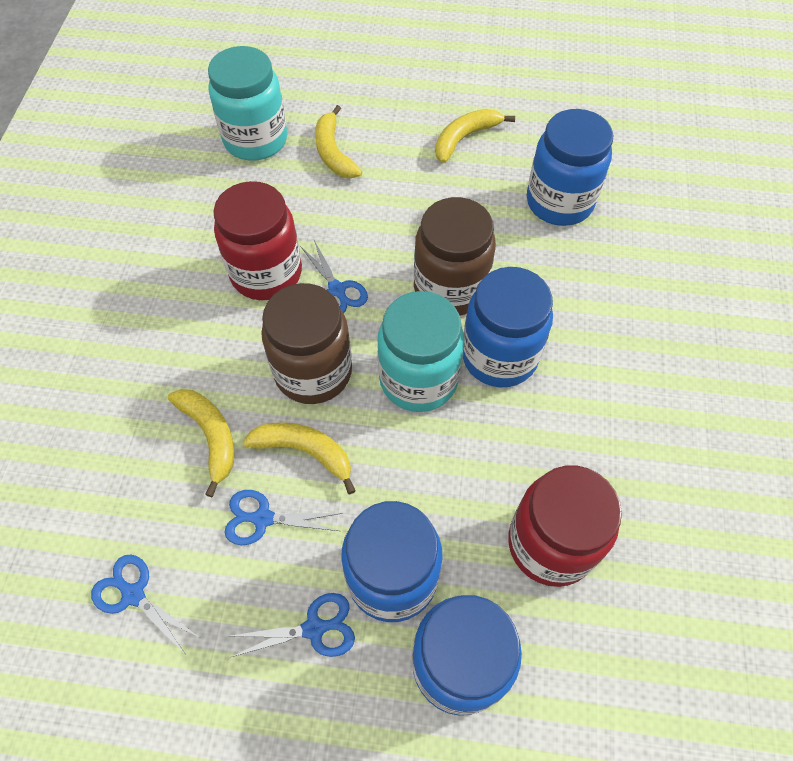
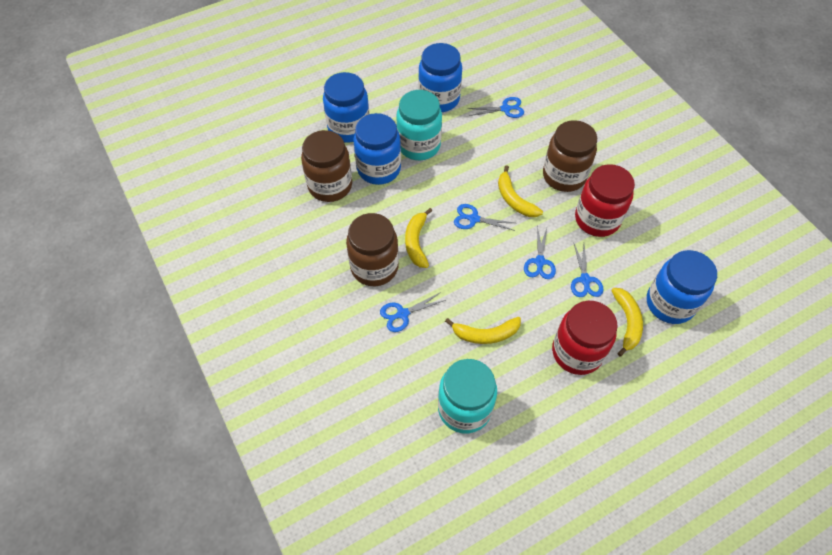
blue scissors: 4 -> 5
brown jar: 2 -> 3

